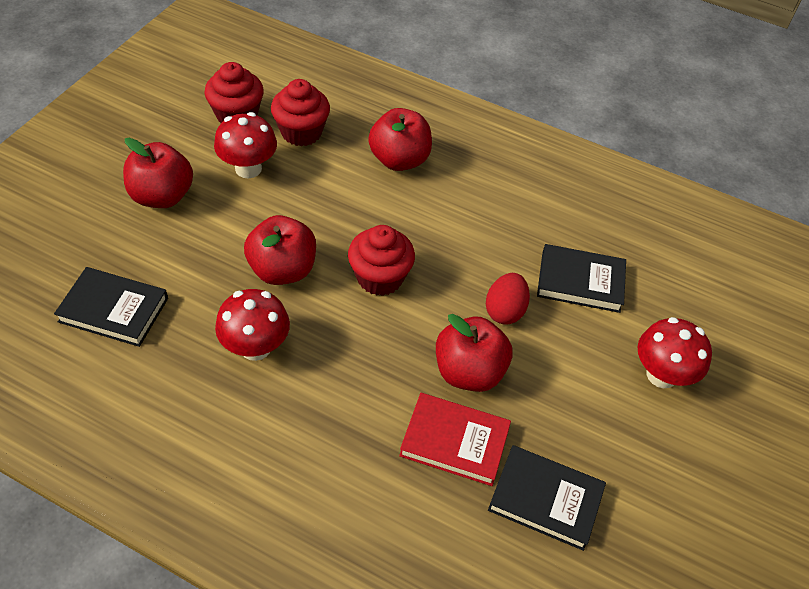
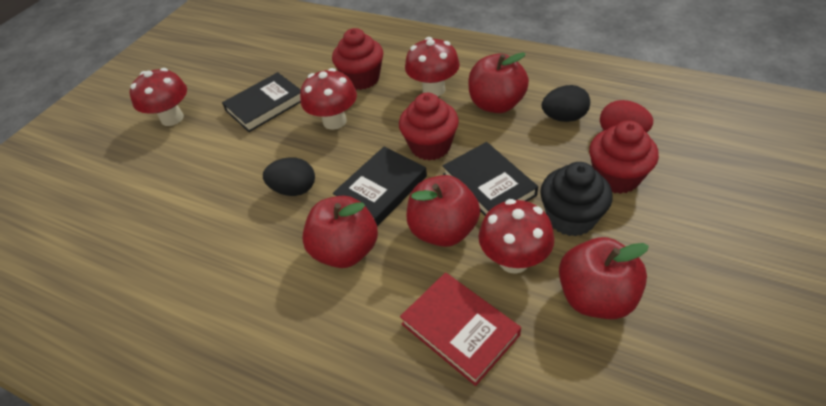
black cupcake: 0 -> 1
black egg: 0 -> 2
red mushroom: 3 -> 4

